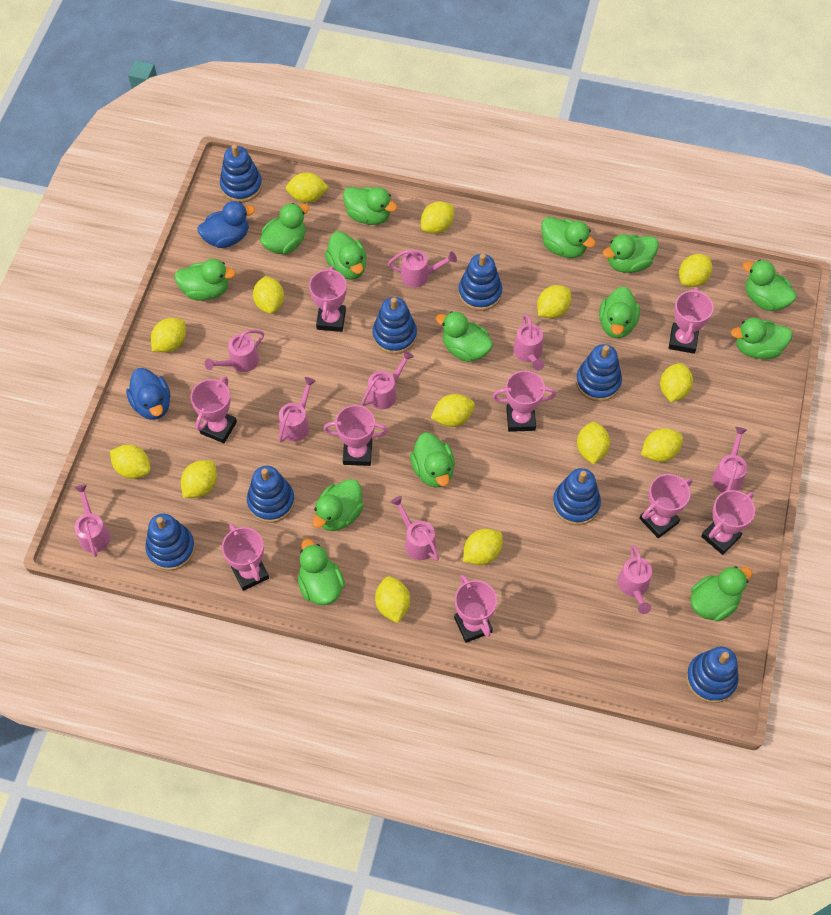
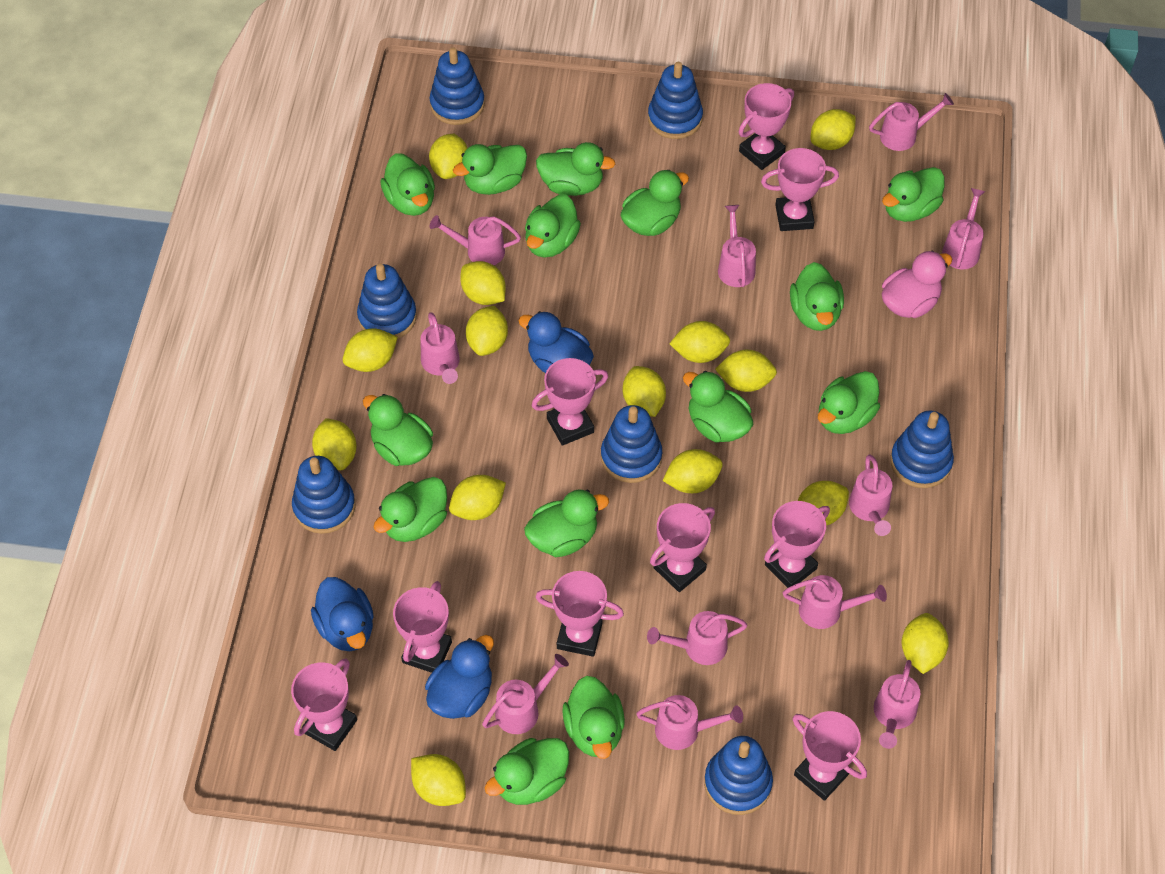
blue duck: 2 -> 3
blue stacking toy: 8 -> 7
pink duck: 0 -> 1
pink watering can: 9 -> 11

